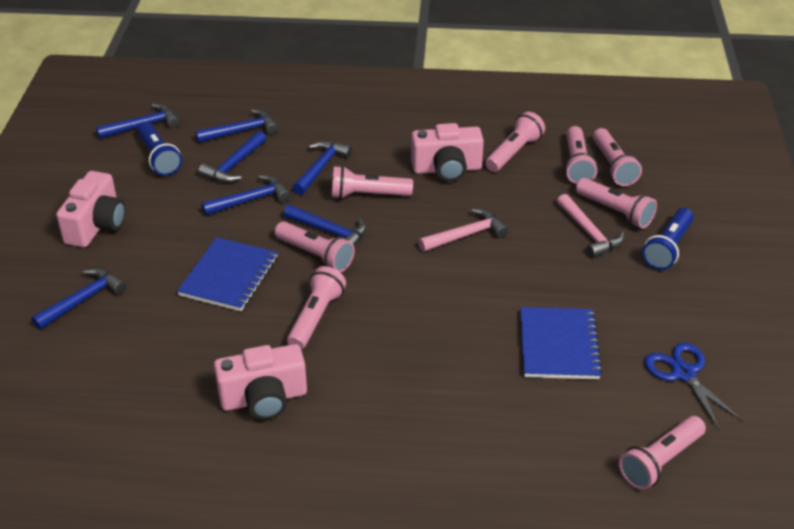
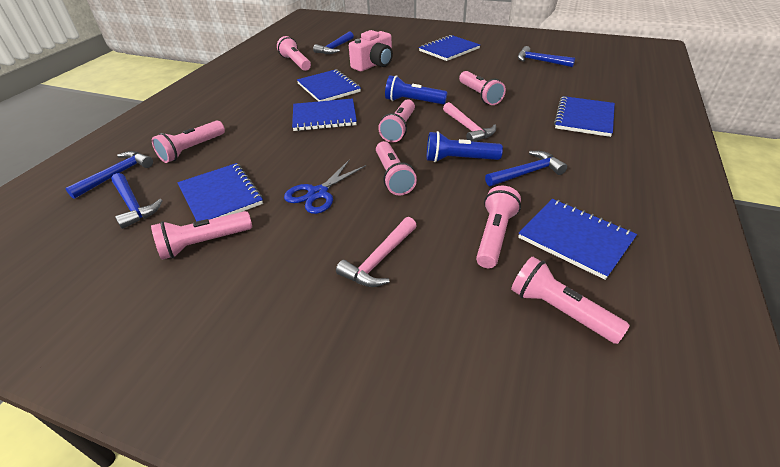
blue hammer: 7 -> 5
blue notebook: 2 -> 6
pink camera: 3 -> 1

